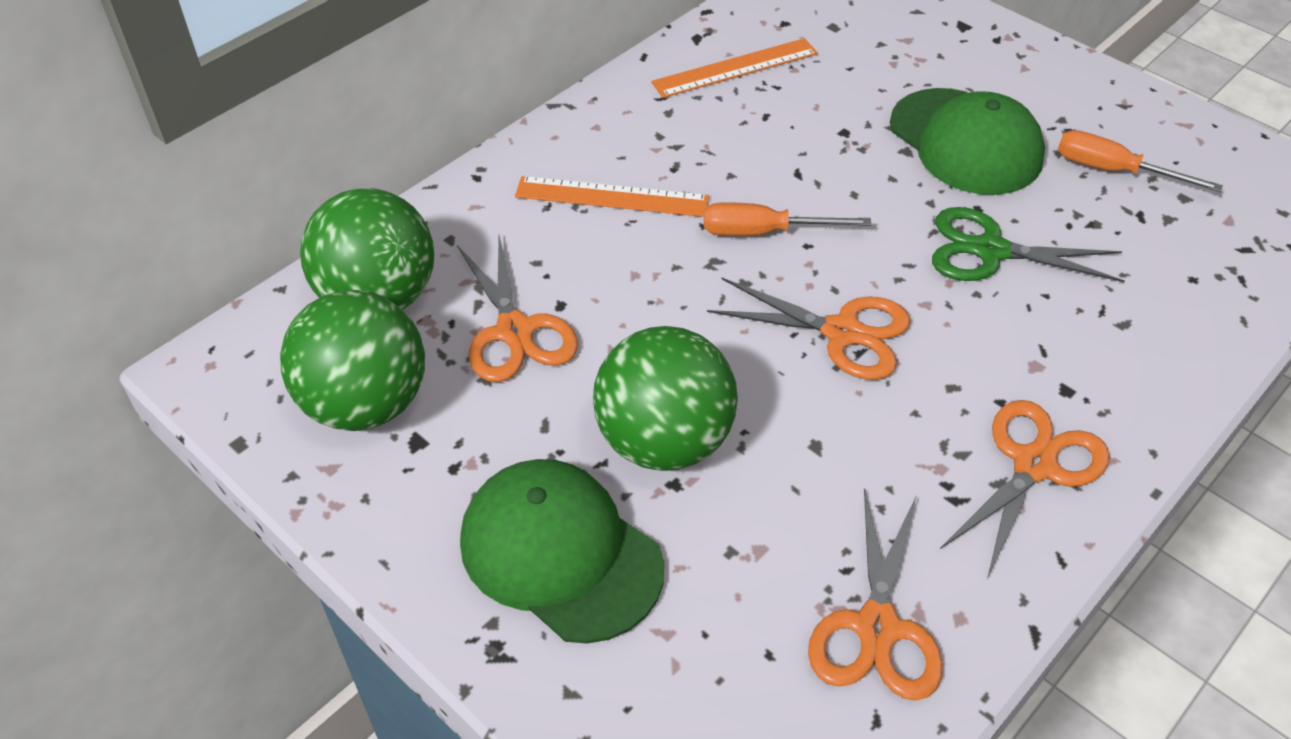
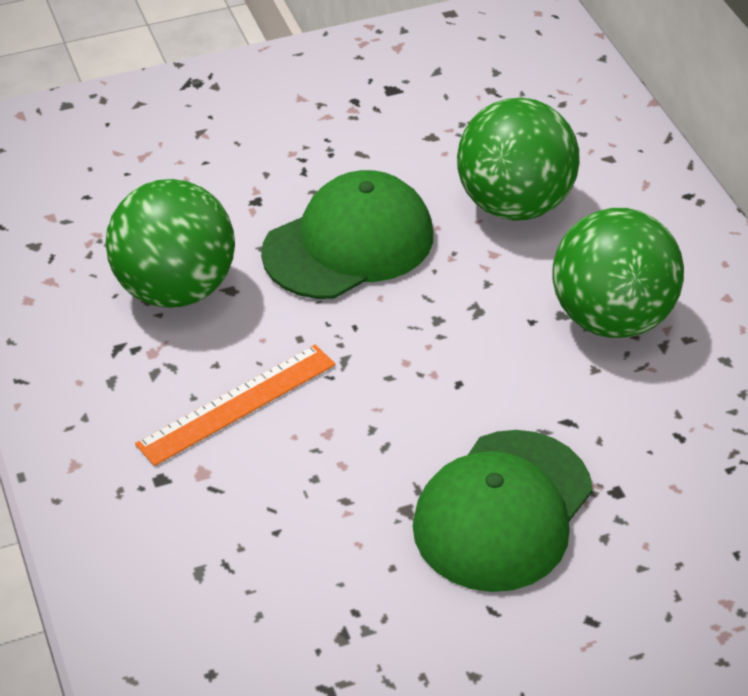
green scissors: 1 -> 0
orange ruler: 2 -> 1
orange scissors: 4 -> 0
orange screwdriver: 2 -> 0

